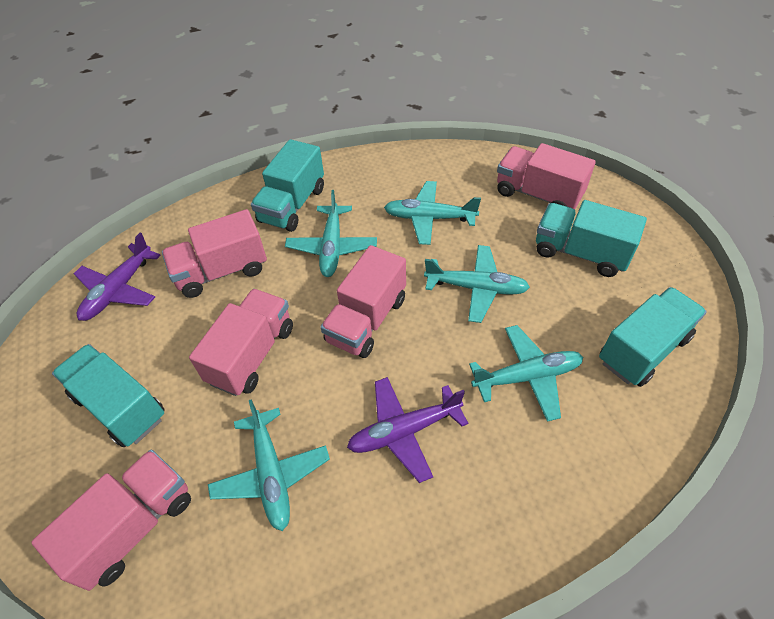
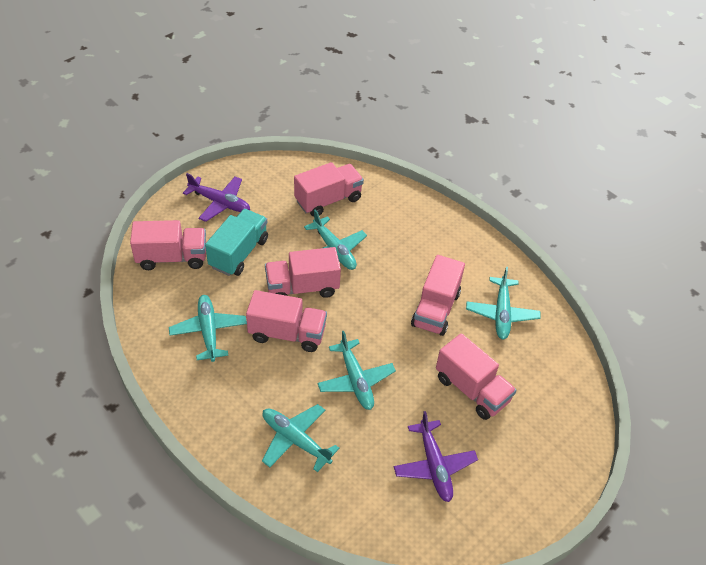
pink truck: 5 -> 6
turquoise truck: 4 -> 1

